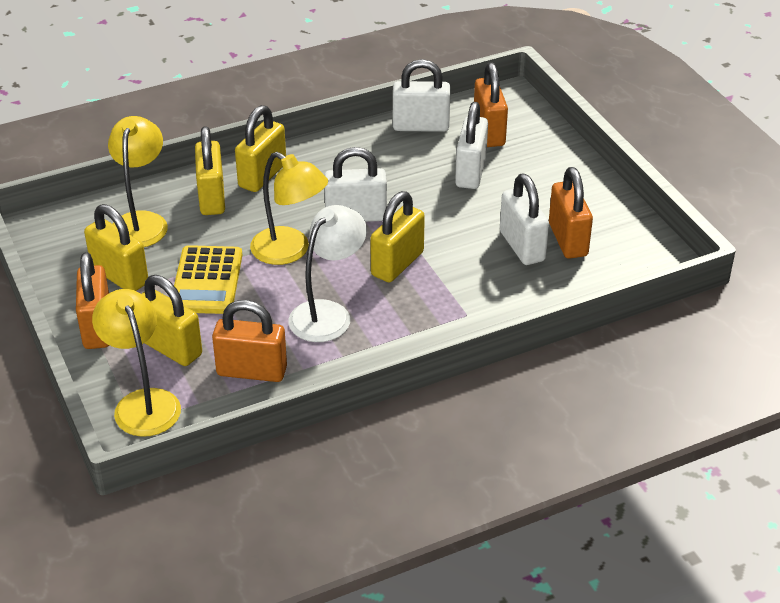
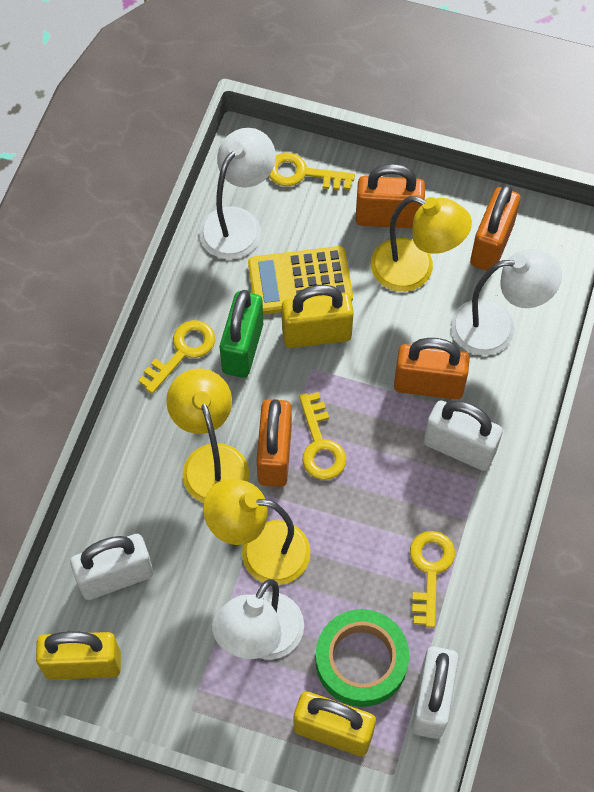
green padlock: 0 -> 1
green tape: 0 -> 1
white lamp: 1 -> 3
white padlock: 4 -> 3
yellow key: 0 -> 4
yellow padlock: 5 -> 3

